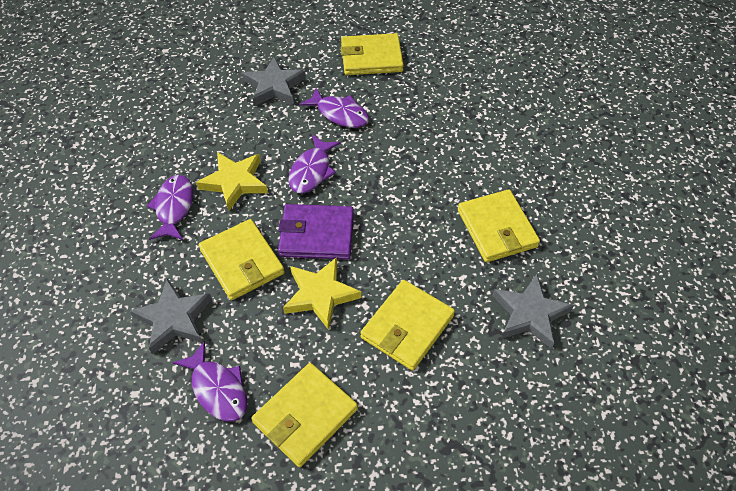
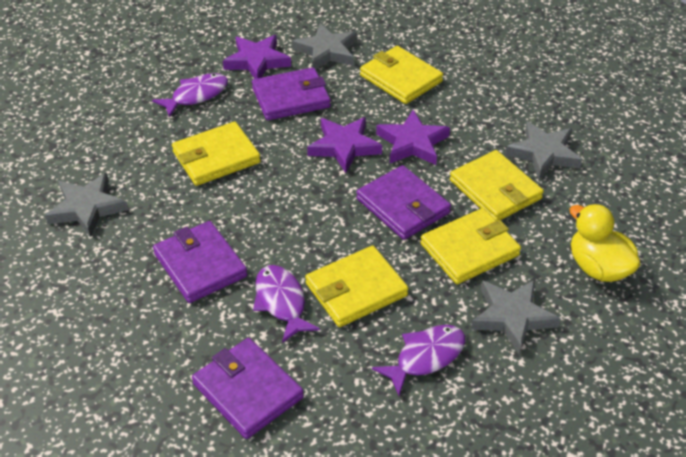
grey star: 3 -> 4
purple fish: 4 -> 3
purple star: 0 -> 3
purple wallet: 1 -> 4
yellow duck: 0 -> 1
yellow star: 2 -> 0

